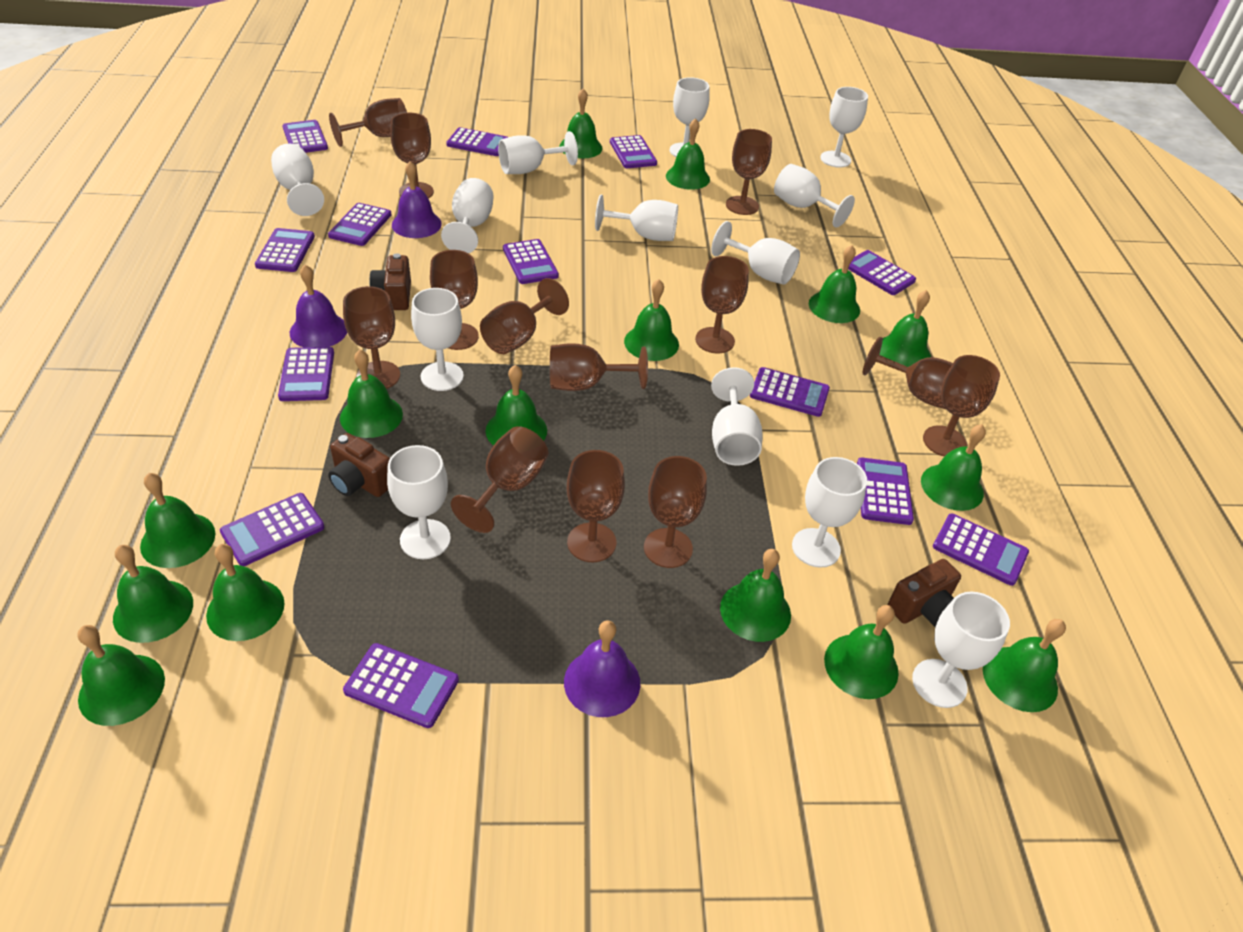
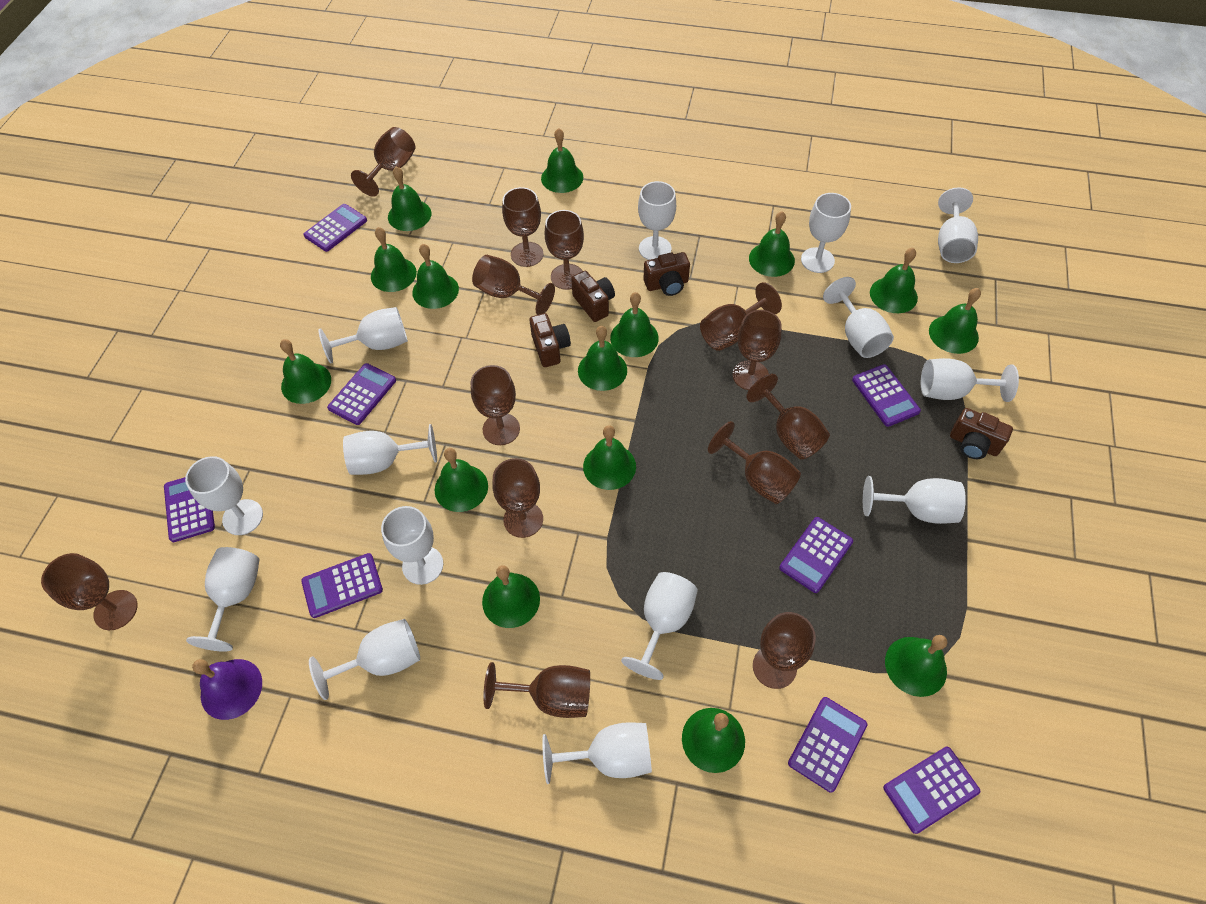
brown camera: 3 -> 4
purple bell: 3 -> 1
purple calculator: 13 -> 8
white goblet: 13 -> 14

